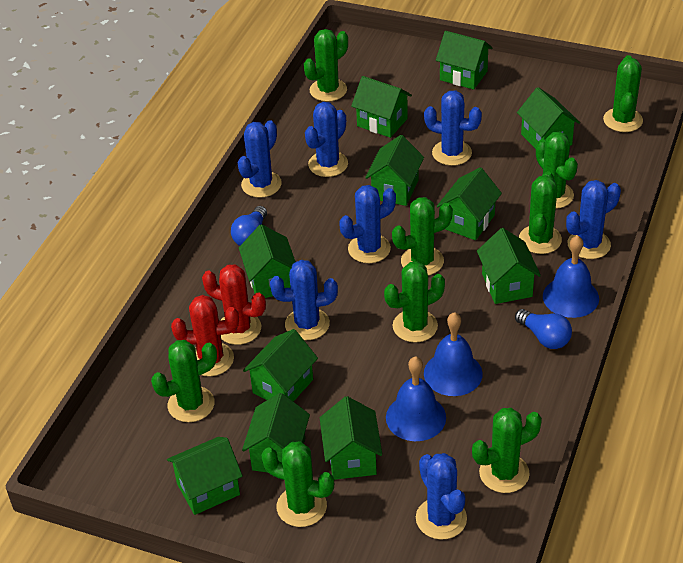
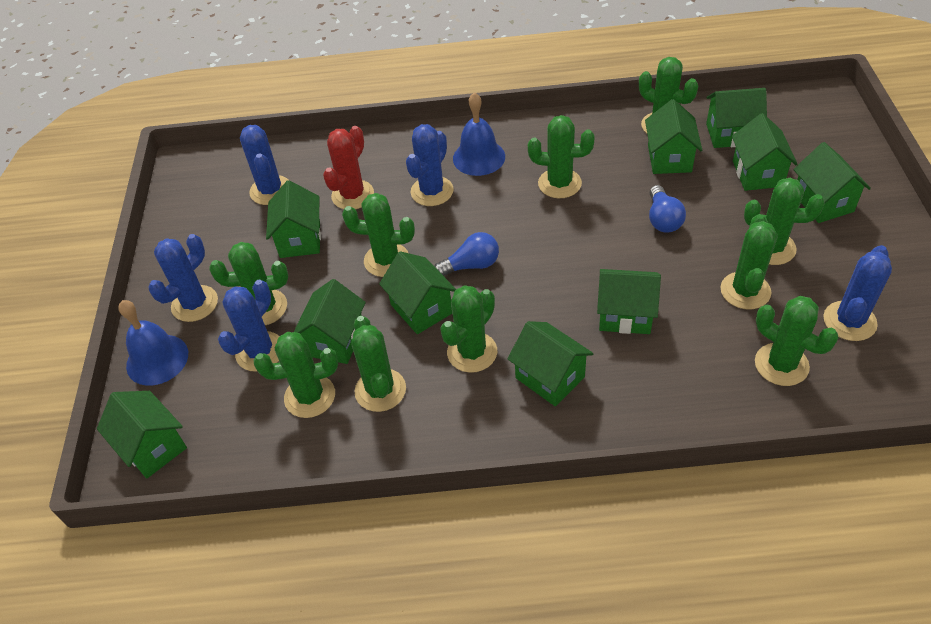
blue bell: 3 -> 2
blue cactus: 7 -> 5
green cactus: 9 -> 10
green house: 11 -> 10
red cactus: 2 -> 1

